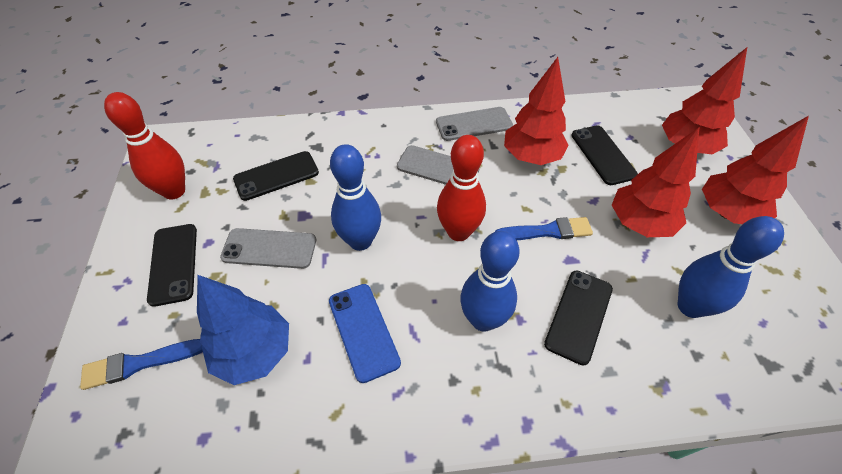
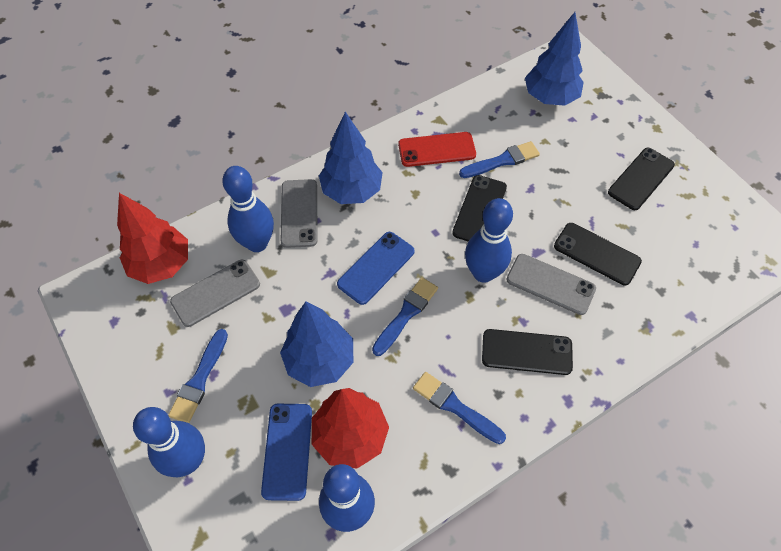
blue bowling pin: 3 -> 4
blue brush: 2 -> 4
blue phone: 1 -> 2
blue tree: 1 -> 3
red bowling pin: 2 -> 0
red phone: 0 -> 1
red tree: 4 -> 2

